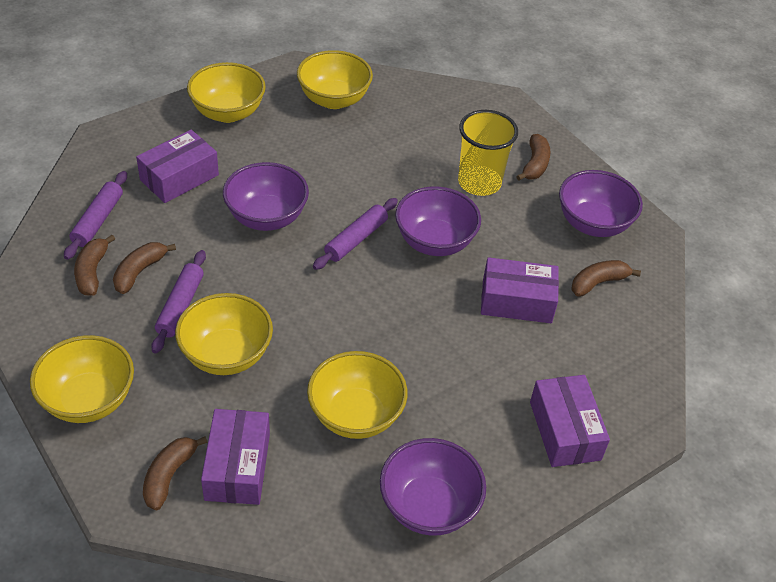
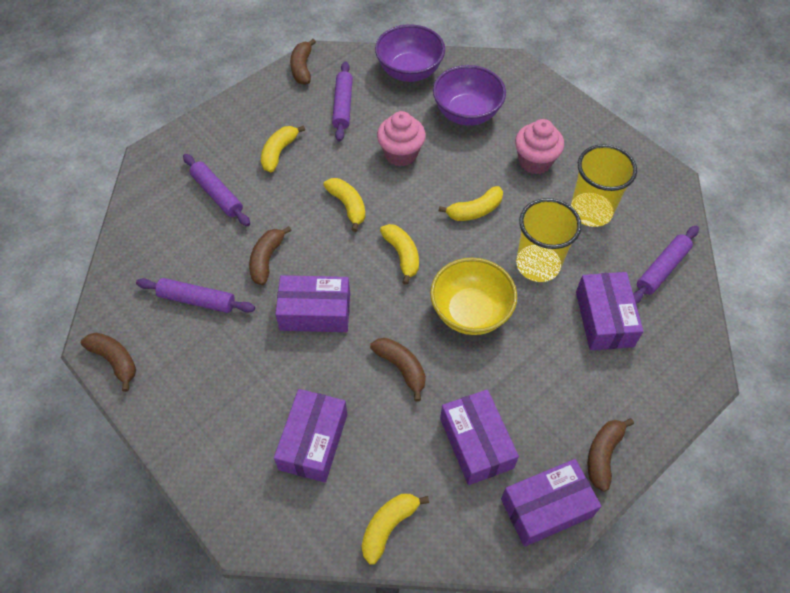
pink cupcake: 0 -> 2
purple bowl: 4 -> 2
purple box: 4 -> 5
purple rolling pin: 3 -> 4
yellow banana: 0 -> 5
yellow bowl: 5 -> 1
yellow cup: 1 -> 2

